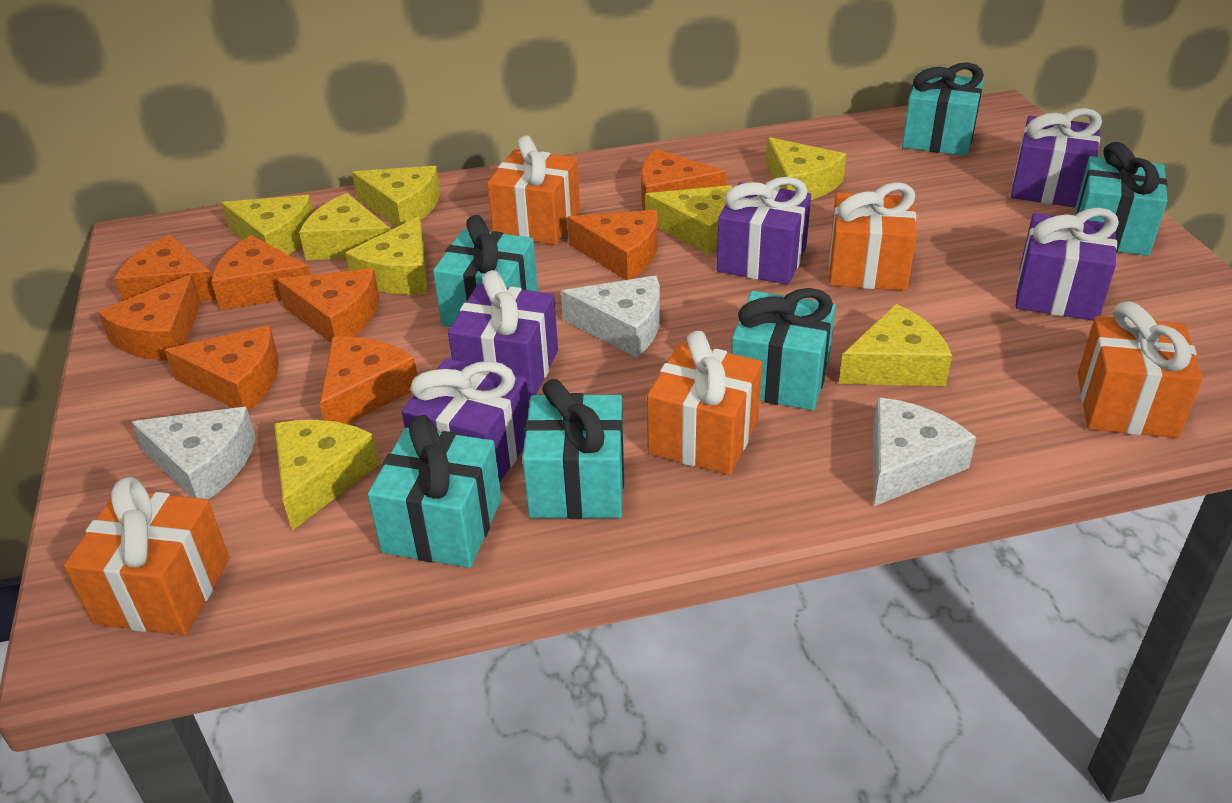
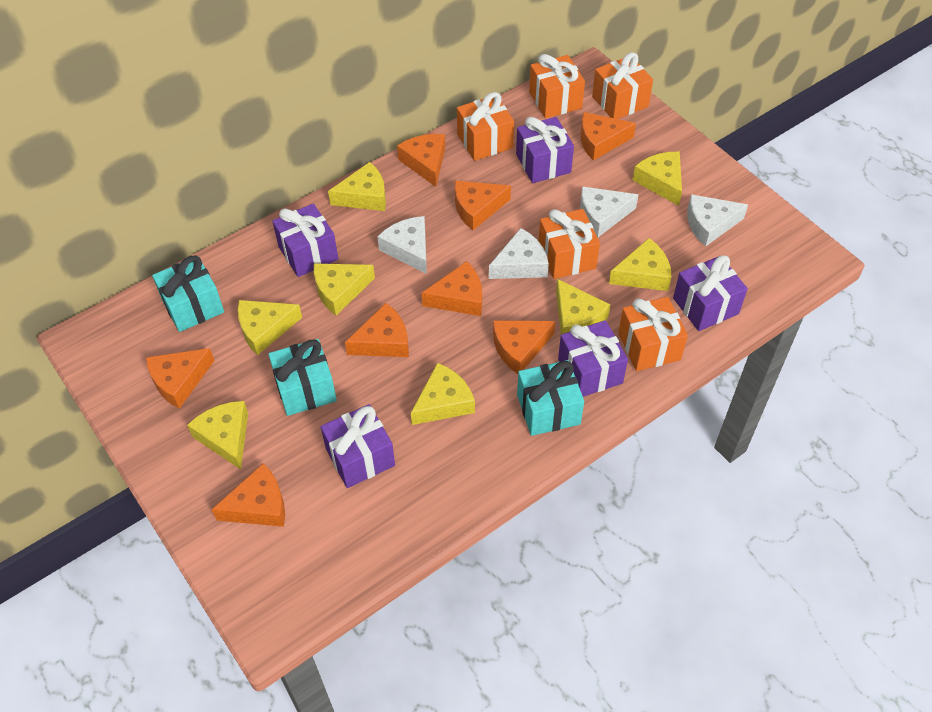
turquoise gift: 6 -> 3
white cheese: 3 -> 4

